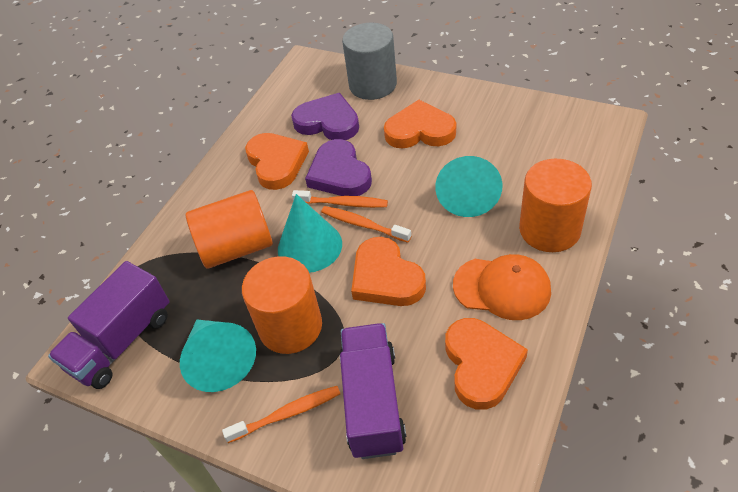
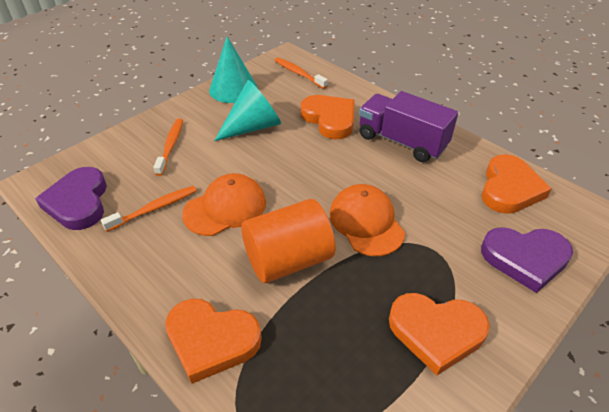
grey cylinder: 1 -> 0
orange cap: 1 -> 2
orange cylinder: 3 -> 1
purple truck: 2 -> 1
turquoise cone: 3 -> 2

